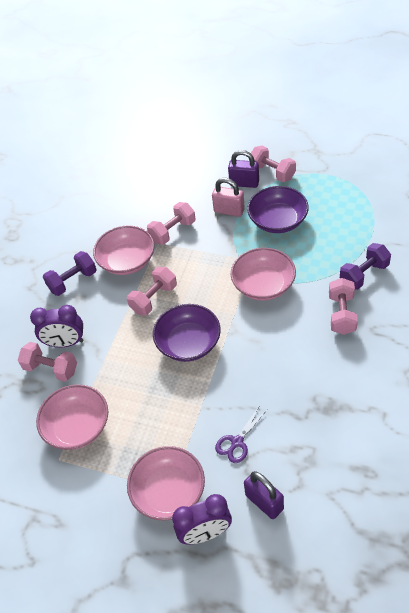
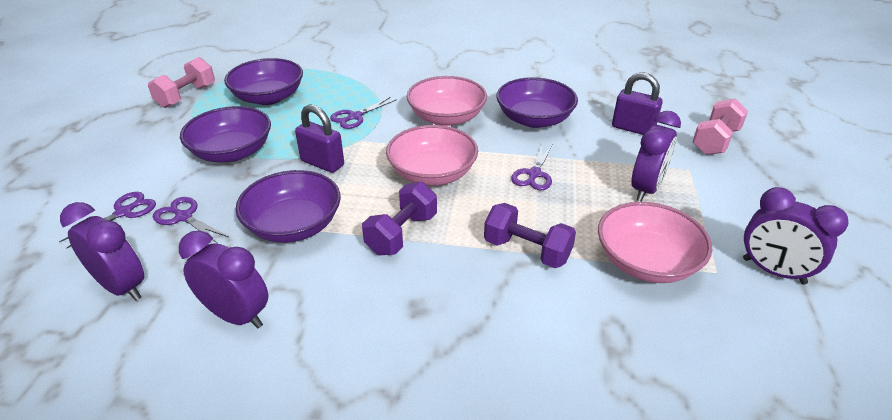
pink bowl: 4 -> 3
pink dumbbell: 5 -> 2
pink padlock: 1 -> 0
purple bowl: 2 -> 4
purple clock: 2 -> 4
purple scissors: 1 -> 4

